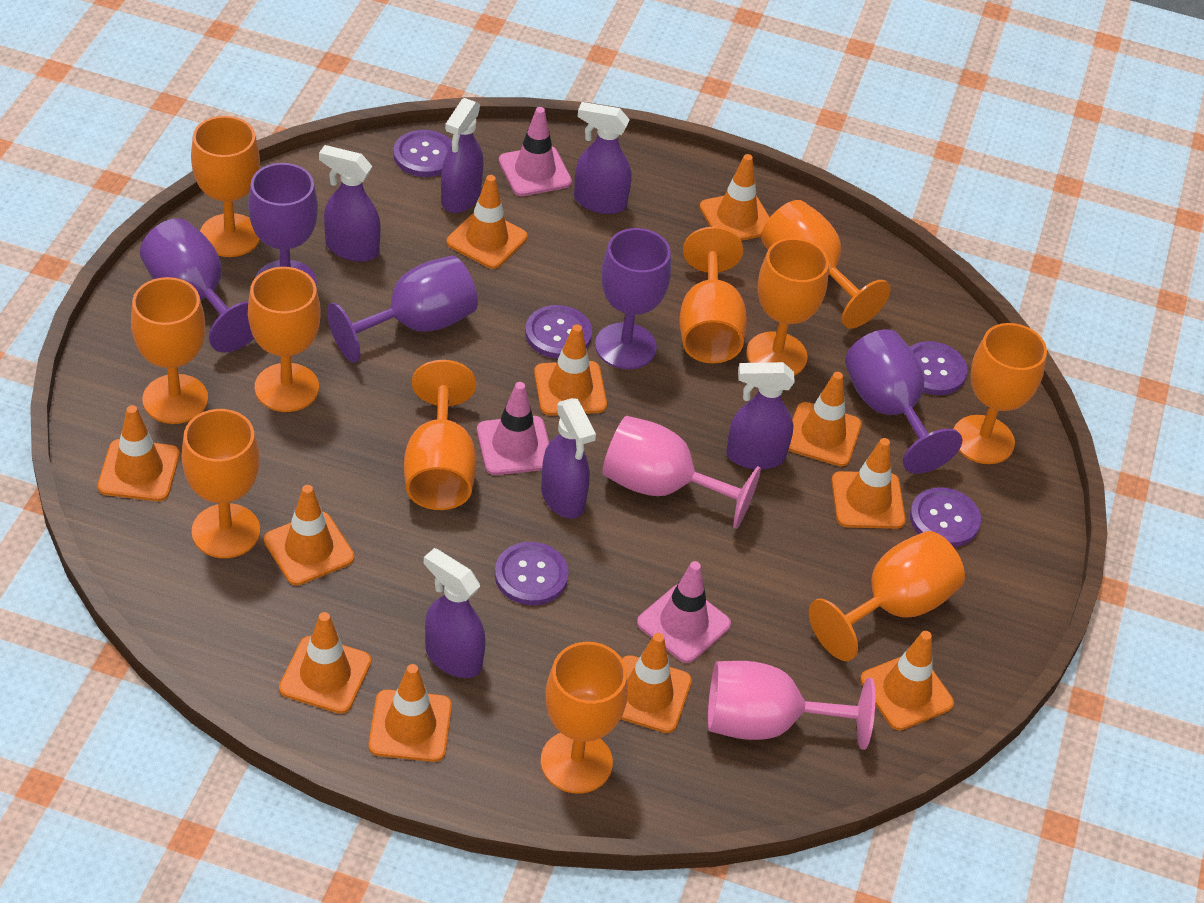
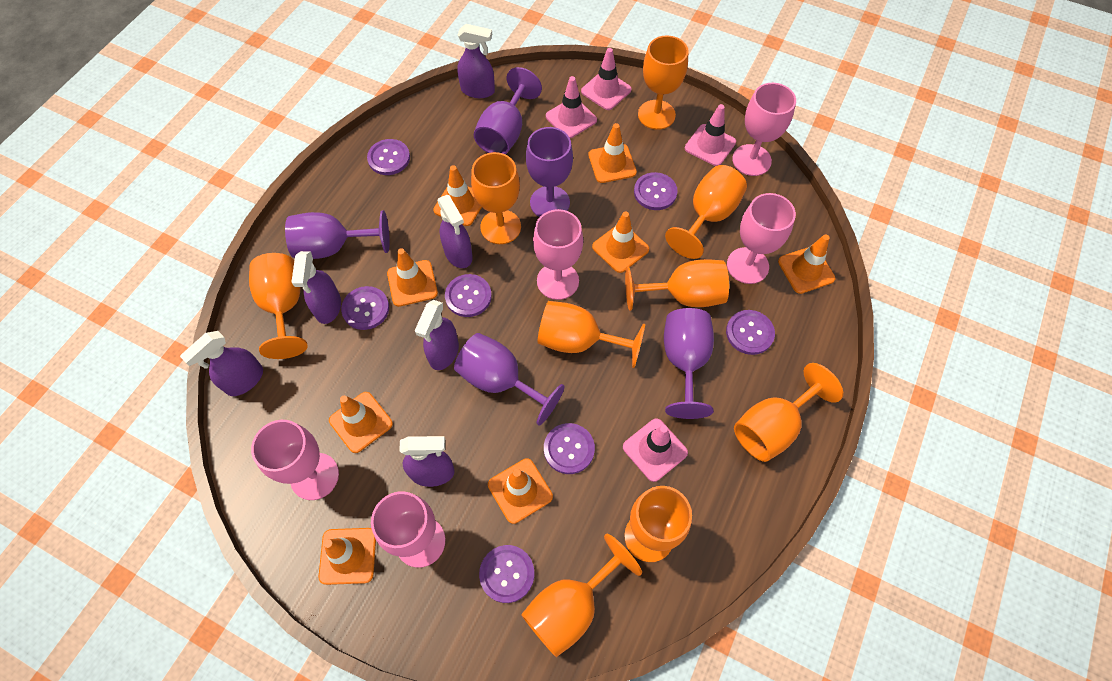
orange goblet: 11 -> 9
orange traffic cone: 11 -> 8
pink goblet: 2 -> 5
pink traffic cone: 3 -> 4
purple button: 5 -> 7

